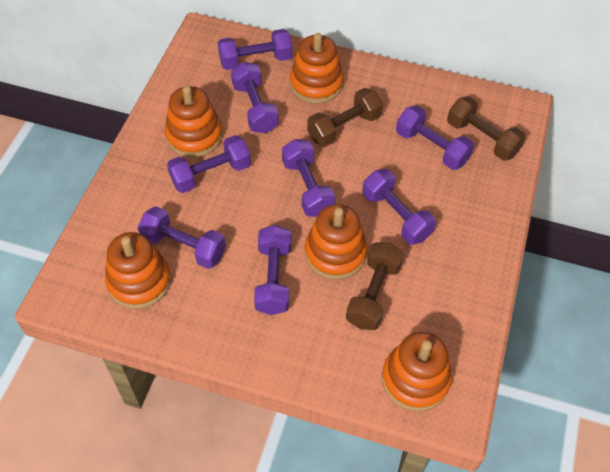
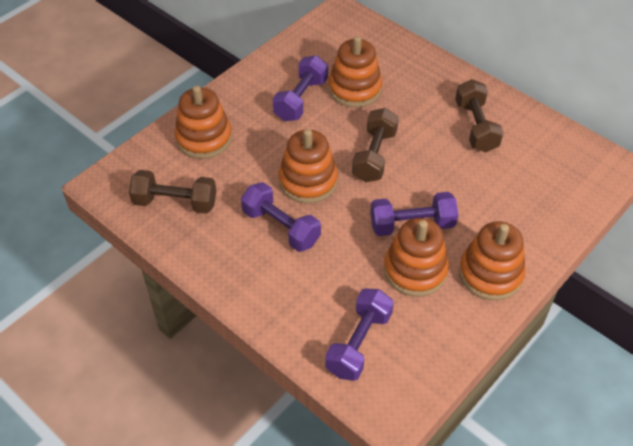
purple dumbbell: 8 -> 4

